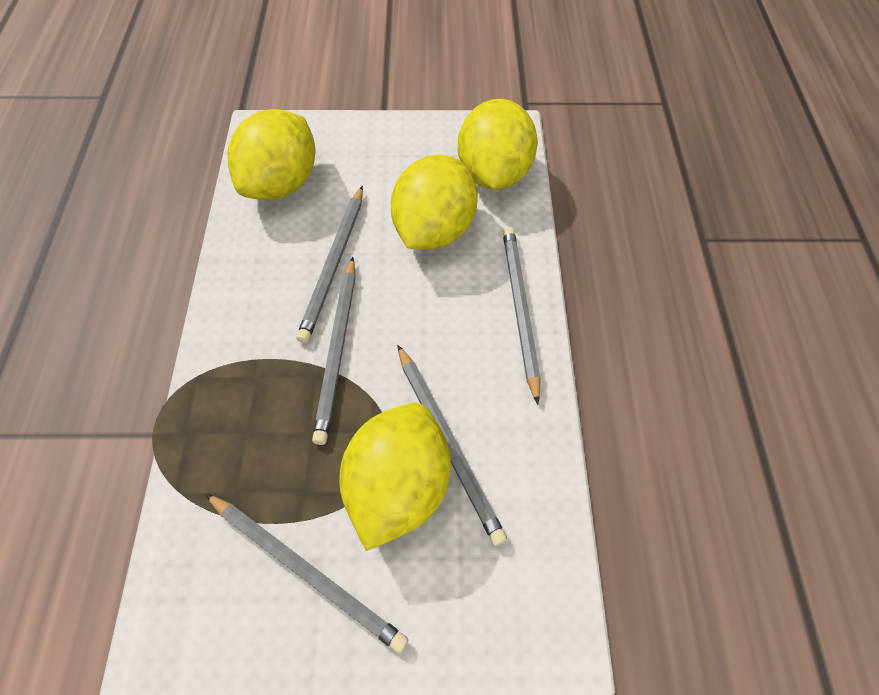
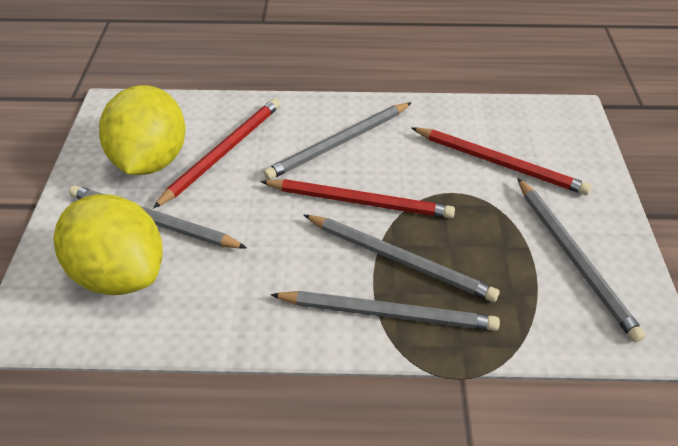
red pencil: 0 -> 3
yellow lemon: 4 -> 2

